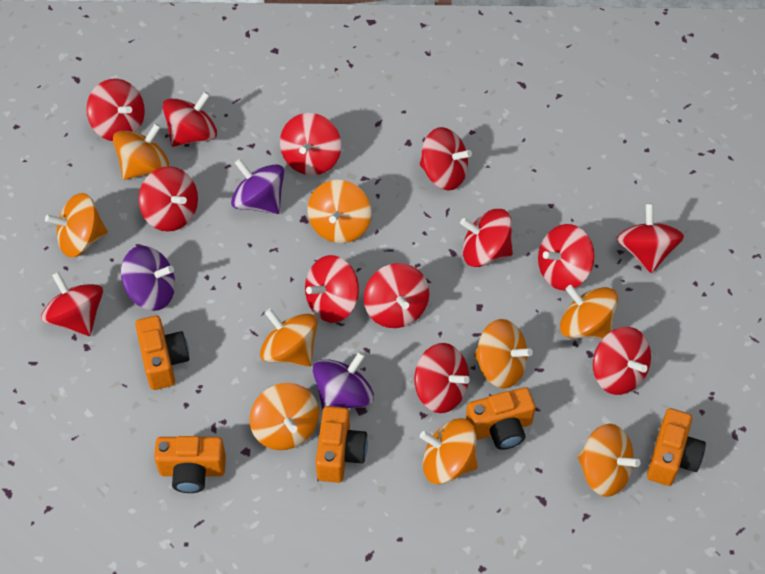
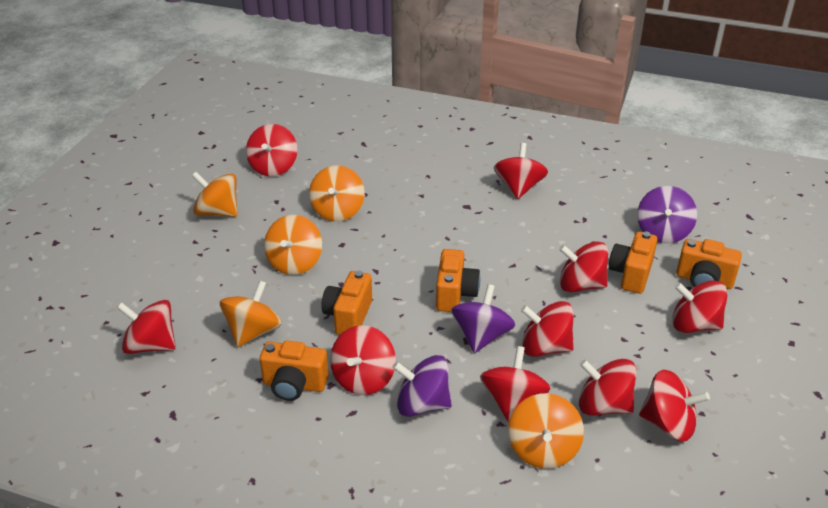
orange spinning top: 9 -> 5
red spinning top: 13 -> 10

